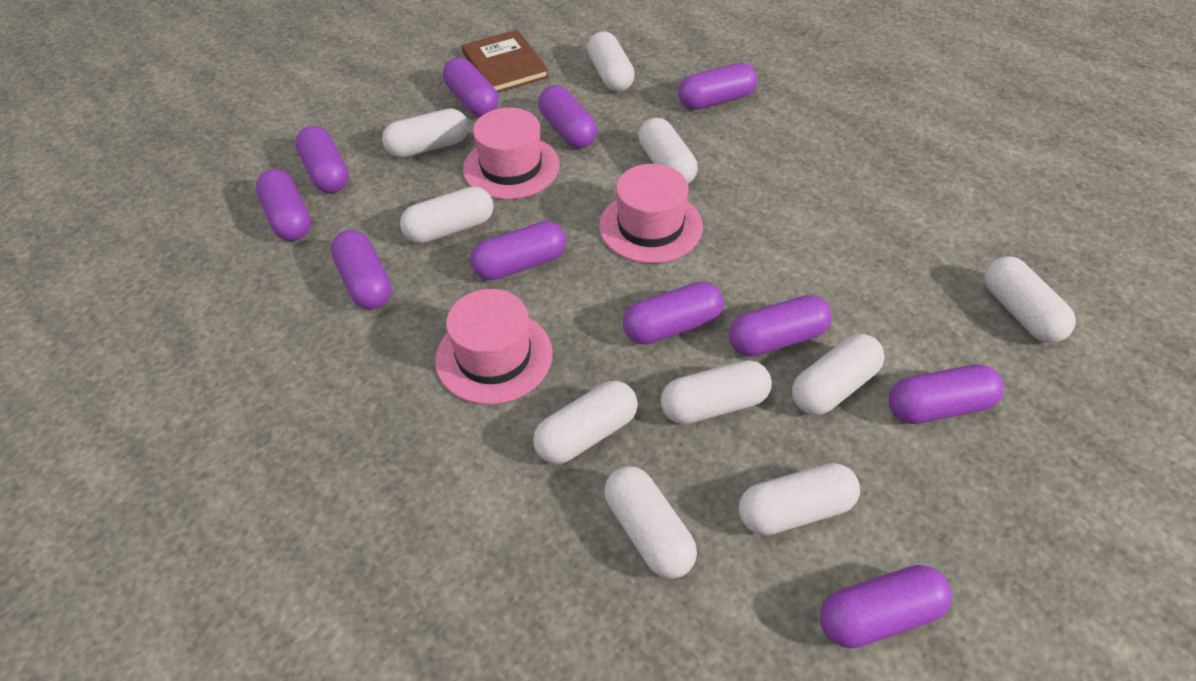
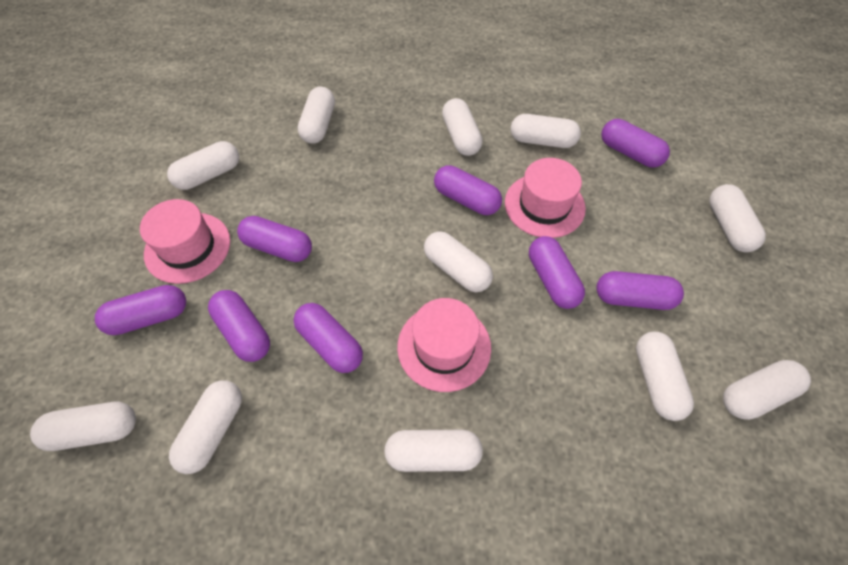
brown book: 1 -> 0
purple capsule: 11 -> 8
white capsule: 10 -> 11

